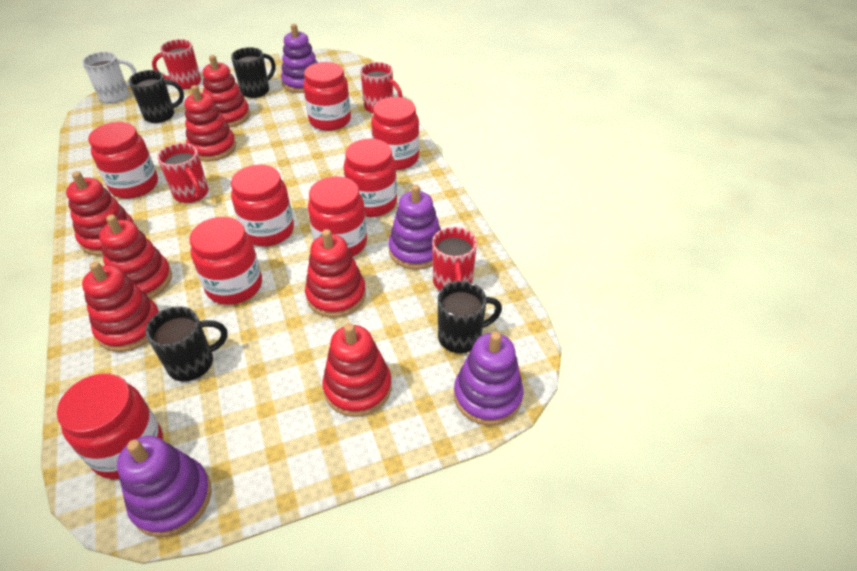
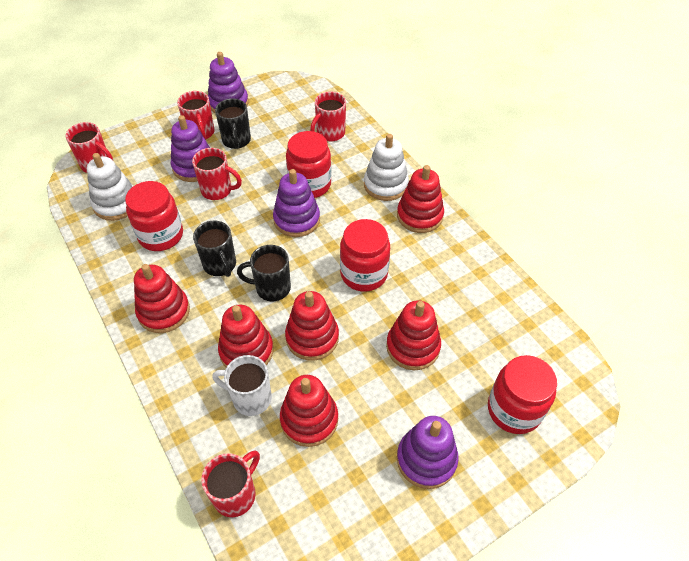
black mug: 4 -> 3
red jar: 8 -> 4
red mug: 4 -> 5
red stacking toy: 7 -> 6
white stacking toy: 0 -> 2

